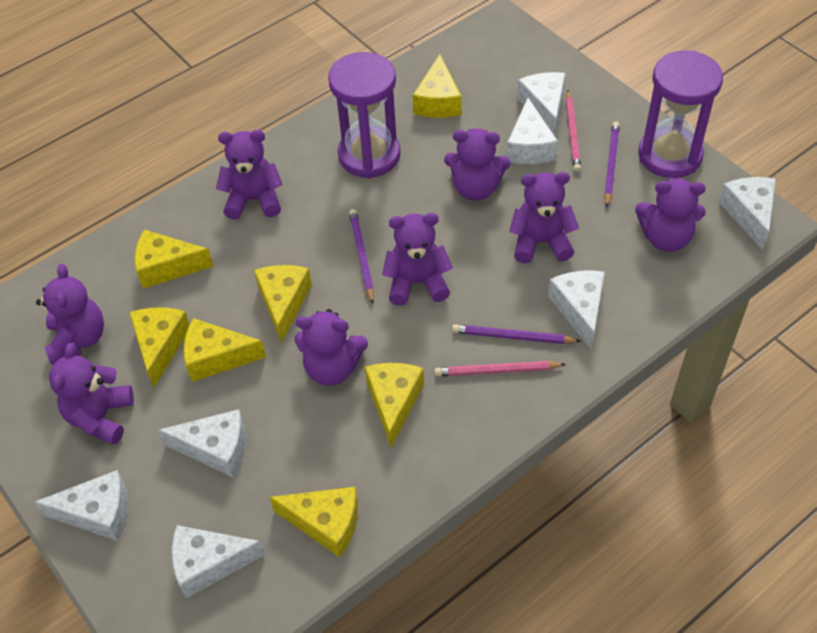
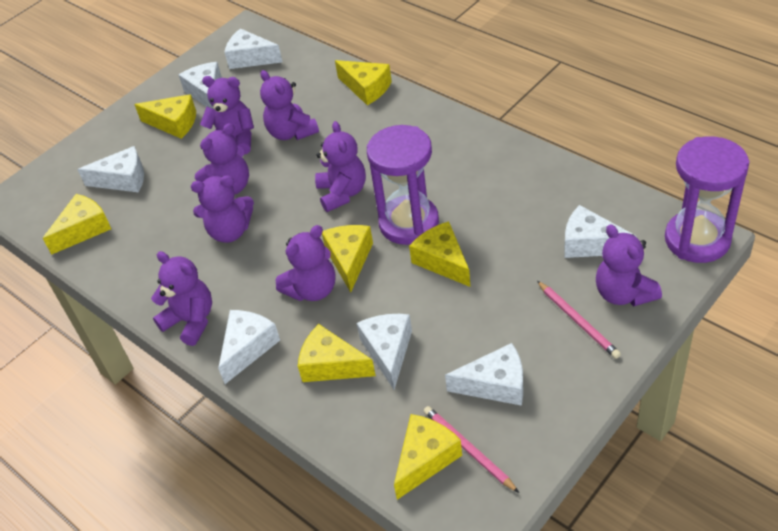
purple pencil: 3 -> 0

